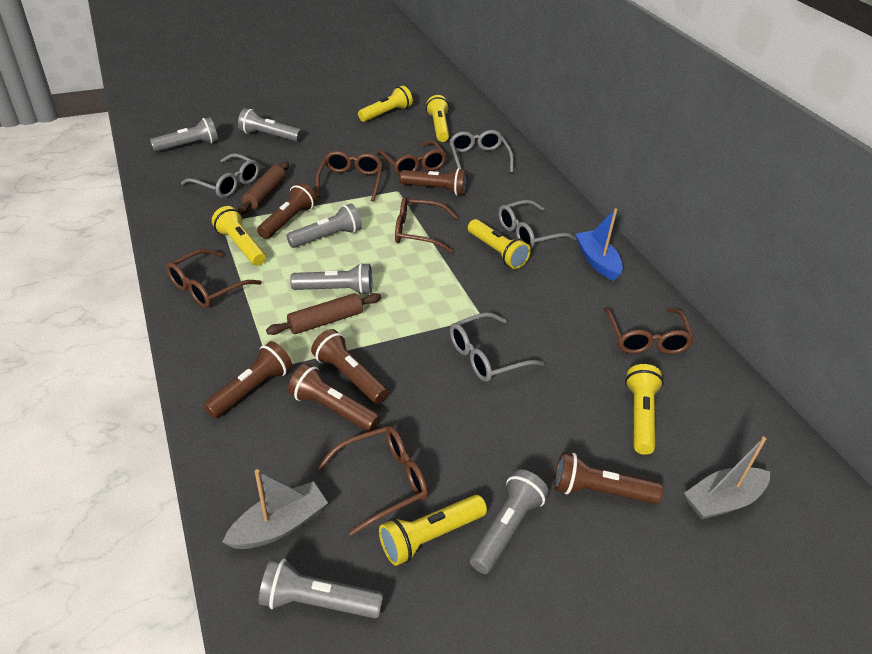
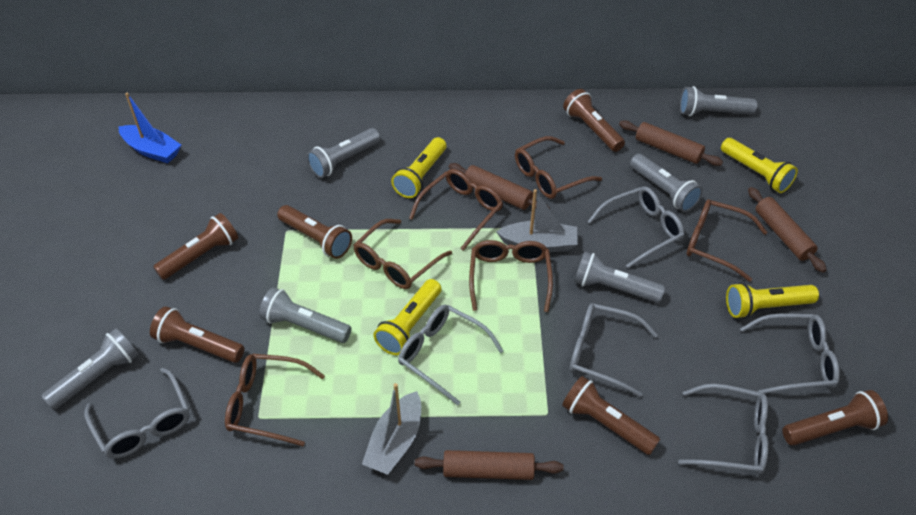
brown rolling pin: 2 -> 4
grey glasses: 4 -> 6
yellow flashlight: 6 -> 4

